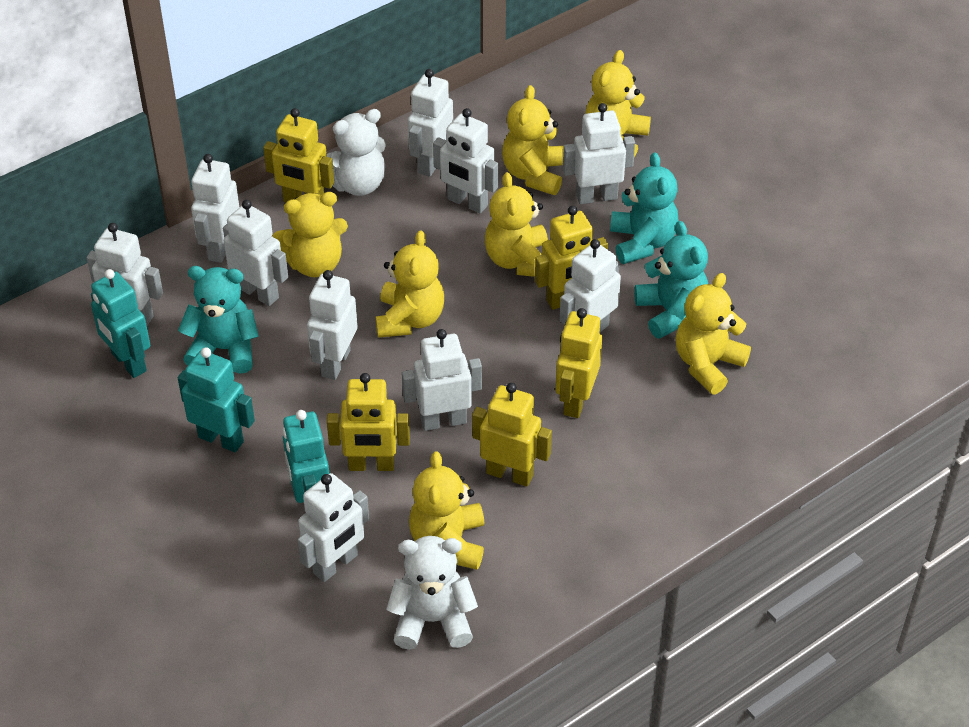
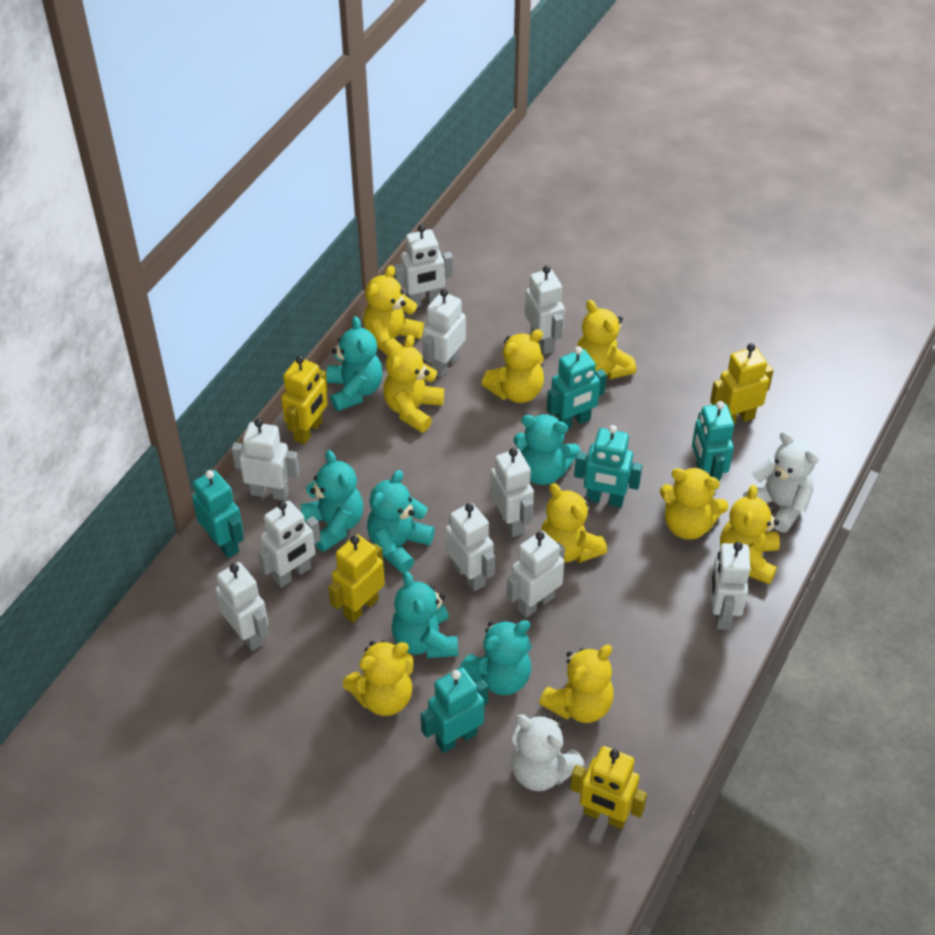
turquoise robot: 3 -> 5
turquoise teddy bear: 3 -> 6
yellow robot: 5 -> 4
yellow teddy bear: 7 -> 9

